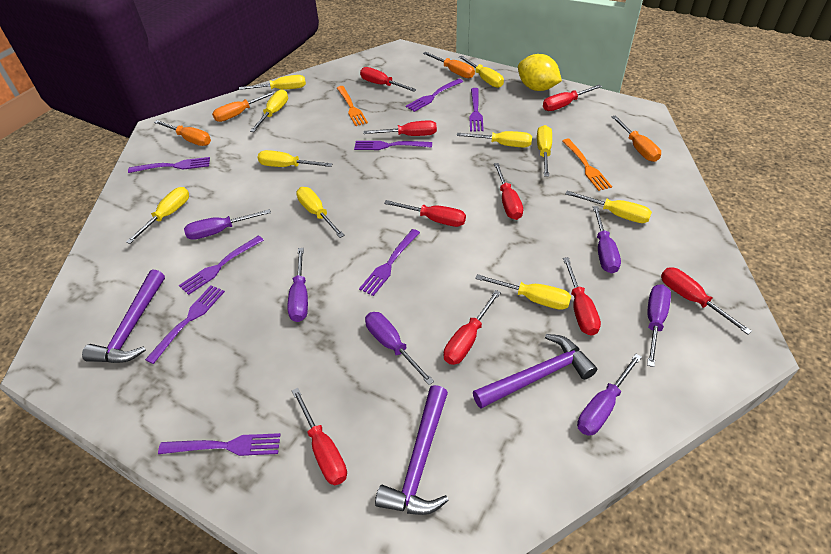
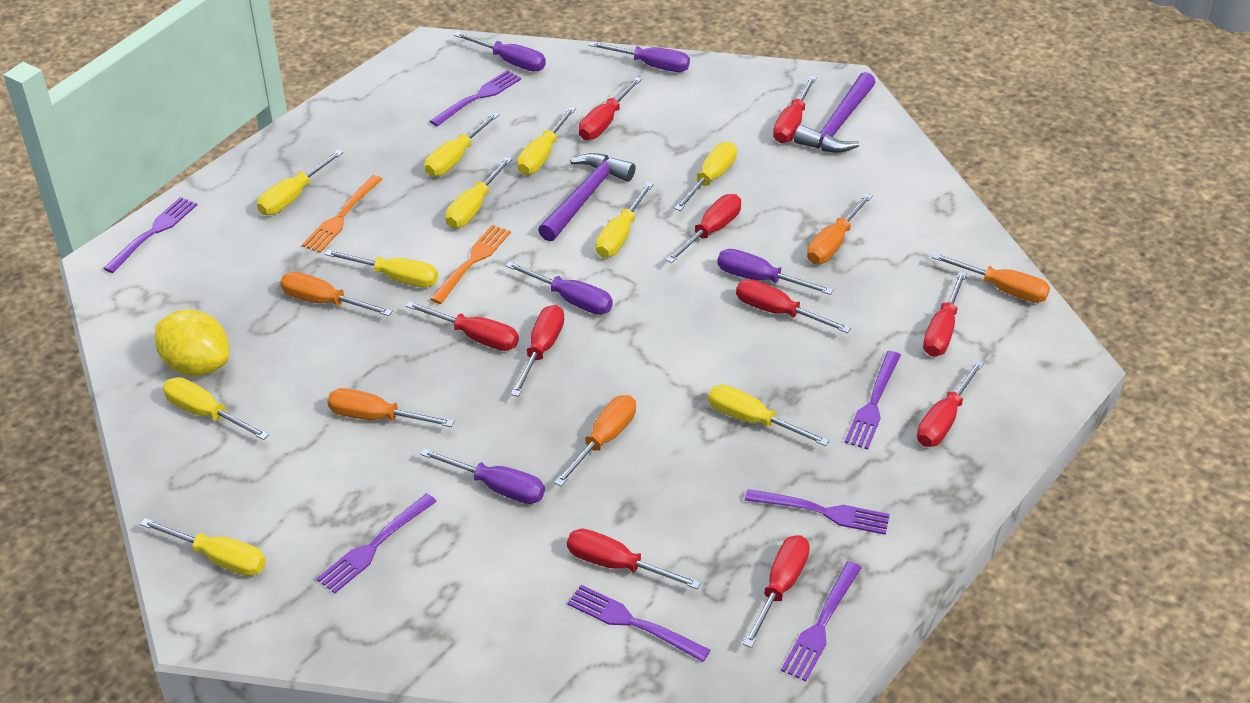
orange screwdriver: 4 -> 5
purple fork: 8 -> 7
purple hammer: 3 -> 2
purple screwdriver: 6 -> 5
red screwdriver: 9 -> 10

